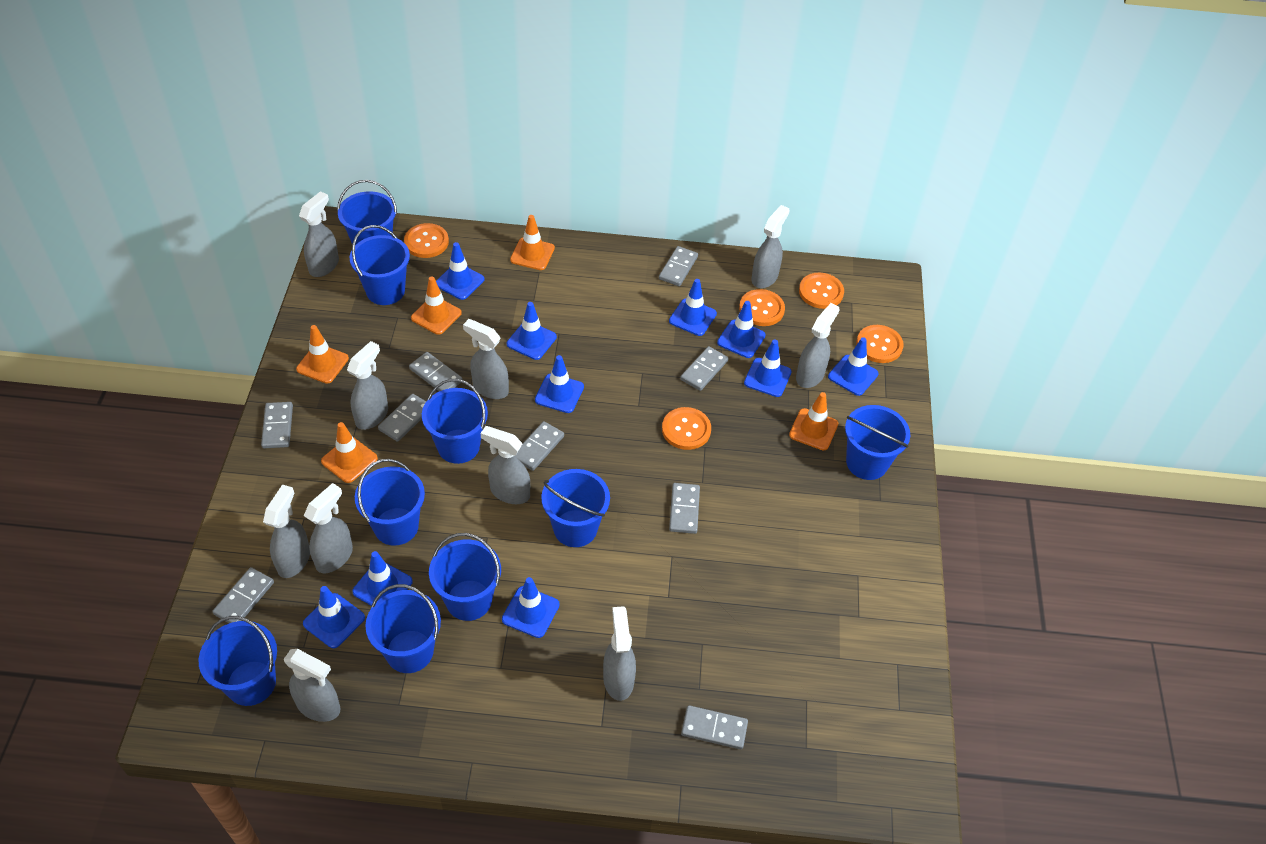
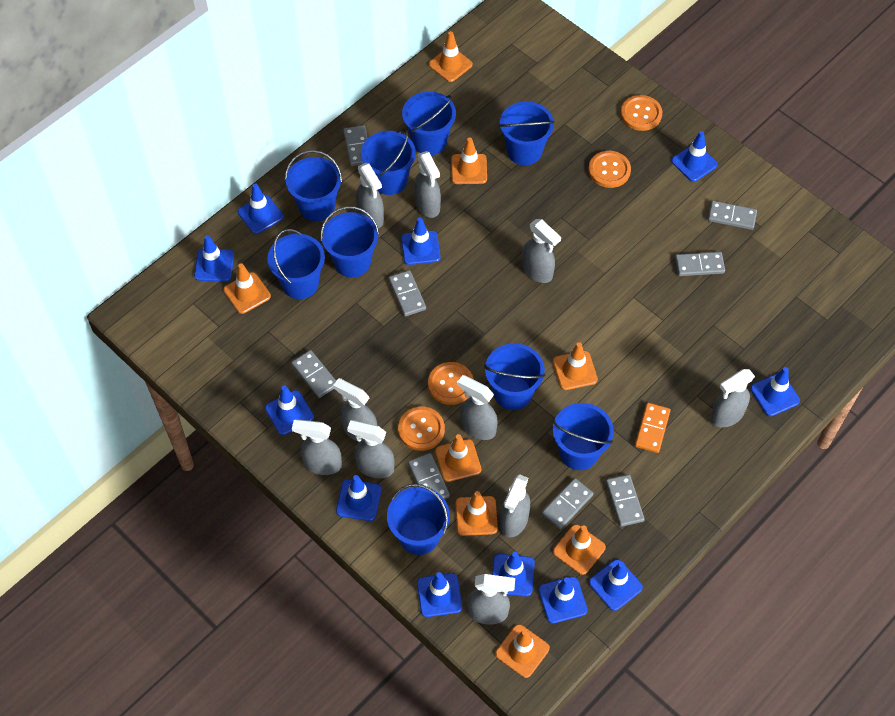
blue traffic cone: 10 -> 11
grey domino: 9 -> 8
orange button: 5 -> 4
orange domino: 0 -> 1
orange traffic cone: 5 -> 8

